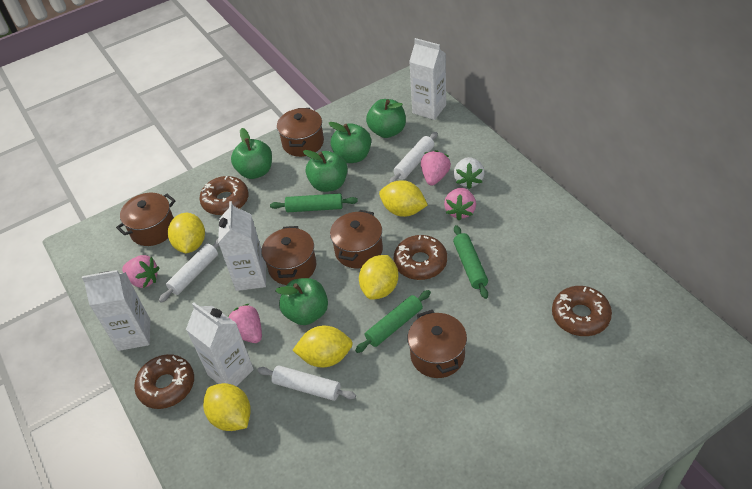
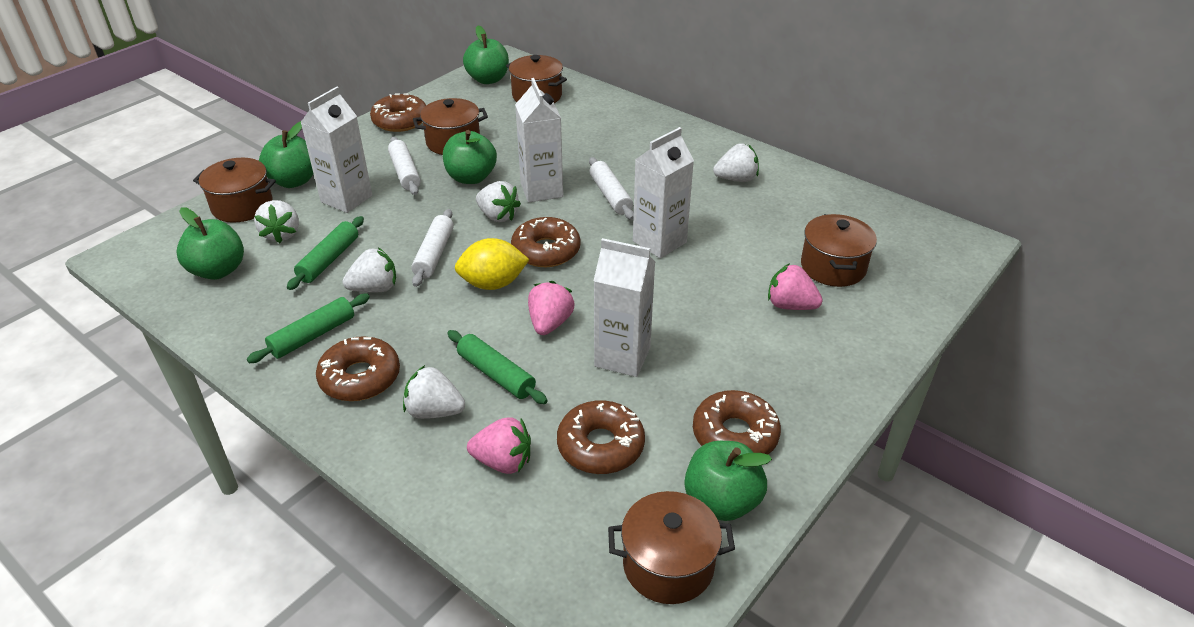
brown donut: 4 -> 5
pink strawberry: 4 -> 3
white strawberry: 1 -> 5
yellow lemon: 5 -> 1

